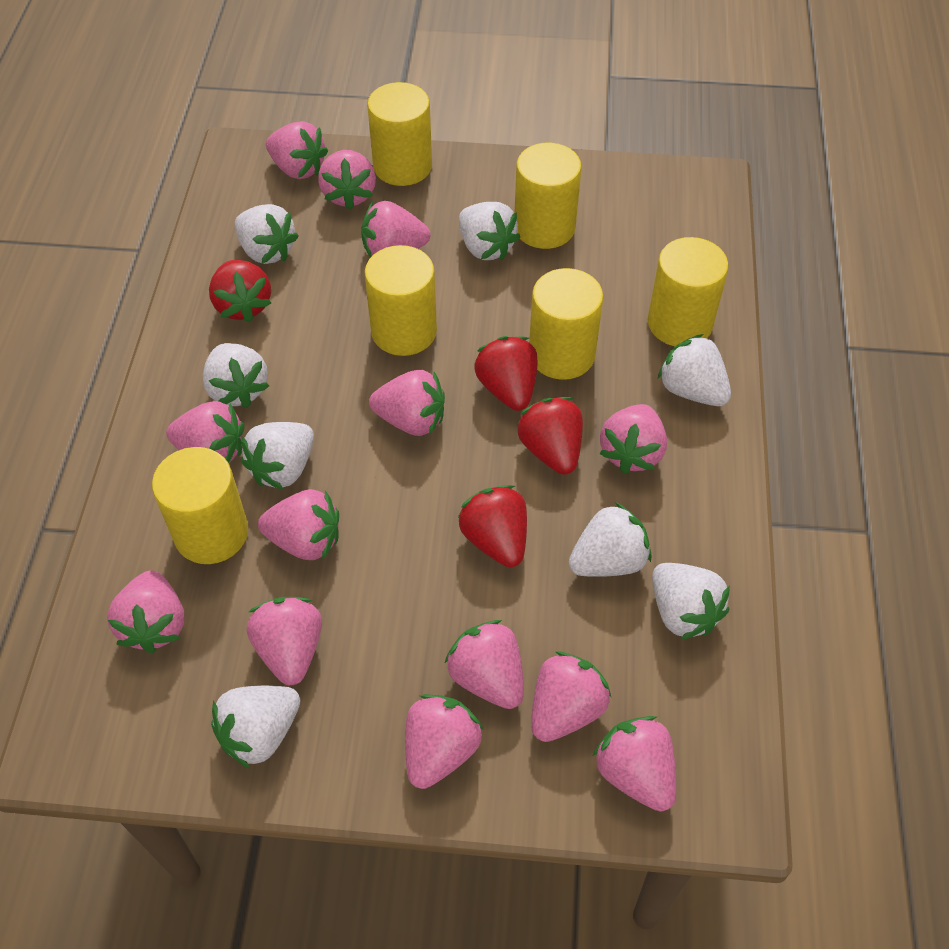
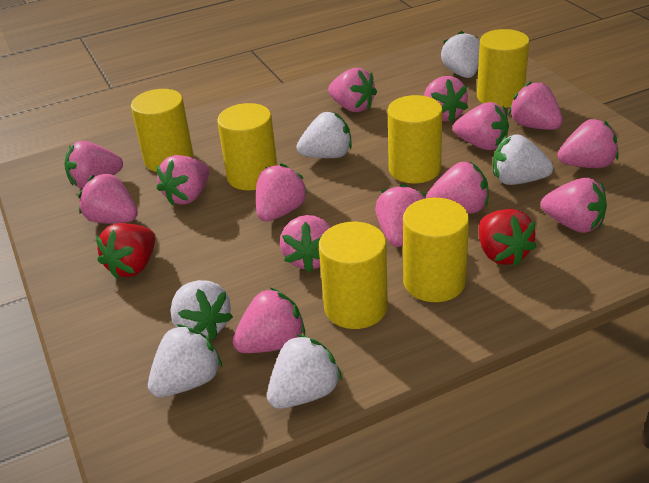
pink strawberry: 13 -> 14
red strawberry: 4 -> 2
white strawberry: 8 -> 6

